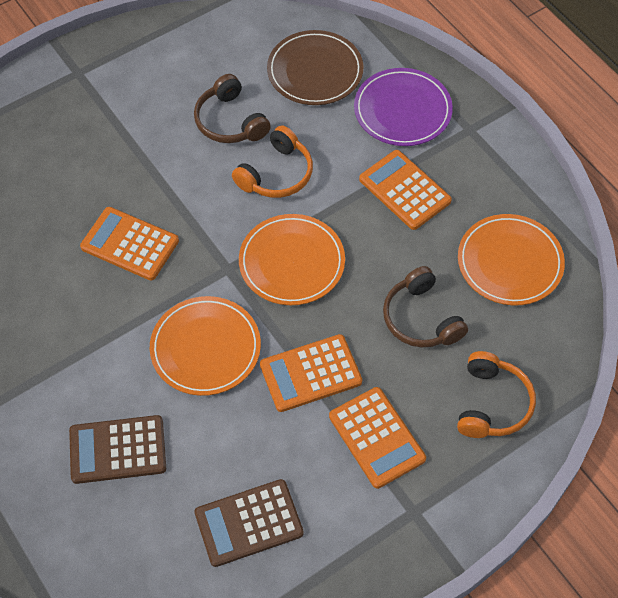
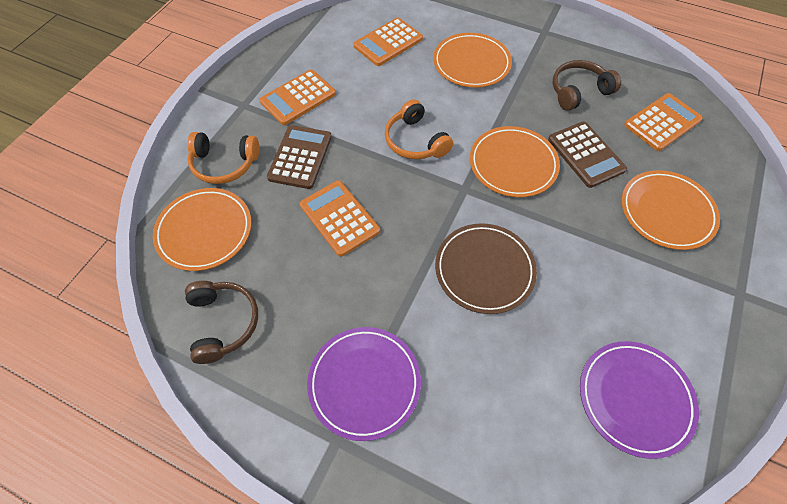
orange plate: 3 -> 4
purple plate: 1 -> 2

